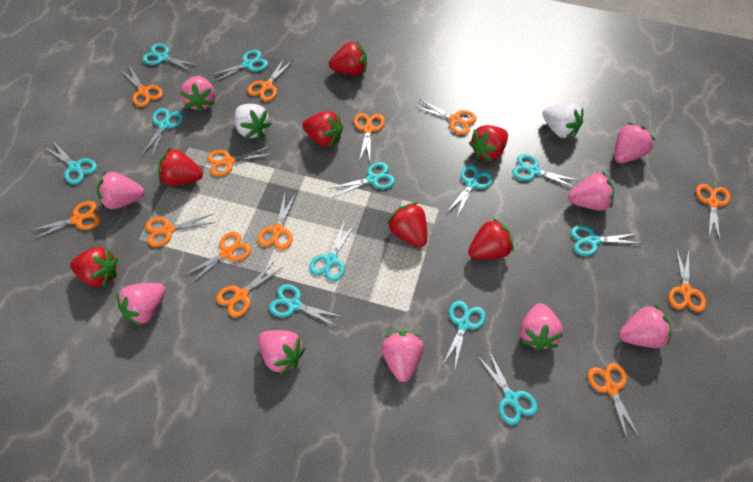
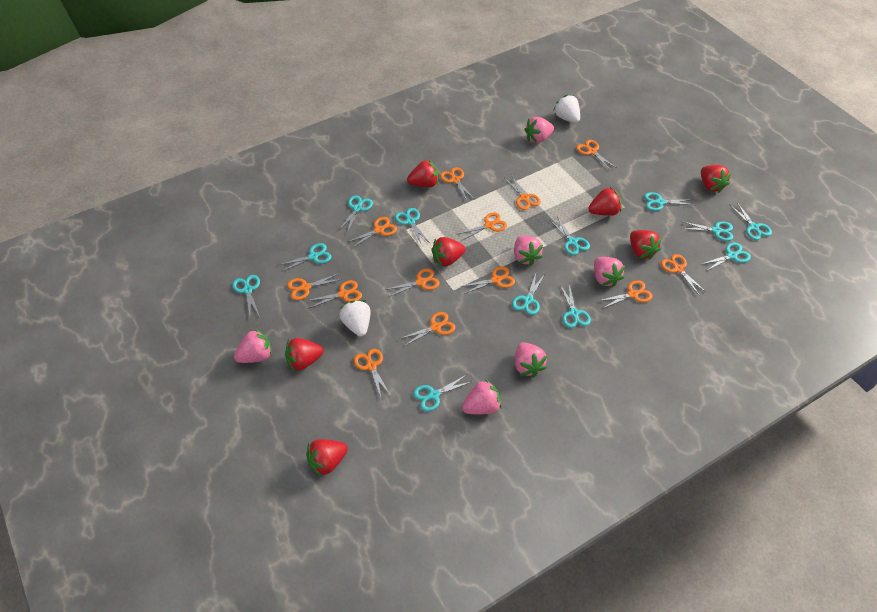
pink strawberry: 9 -> 6

